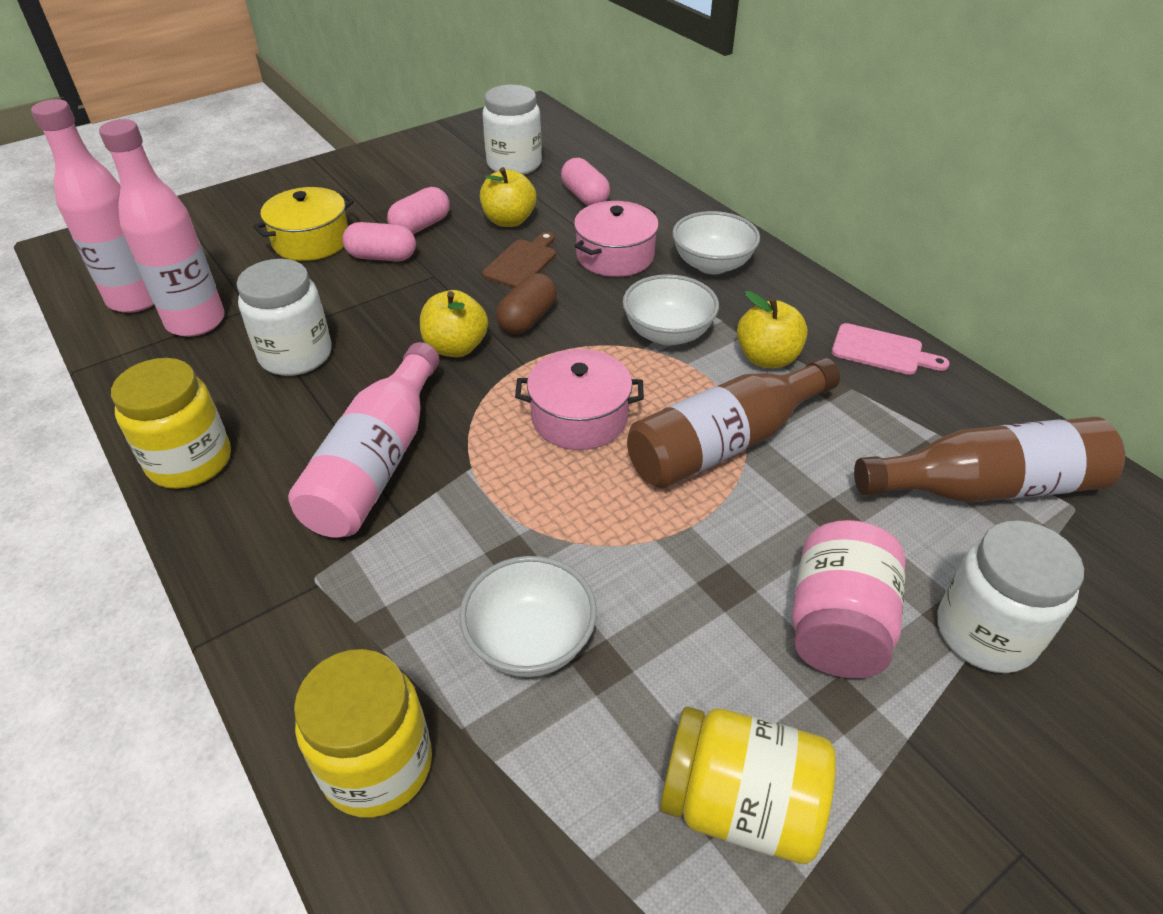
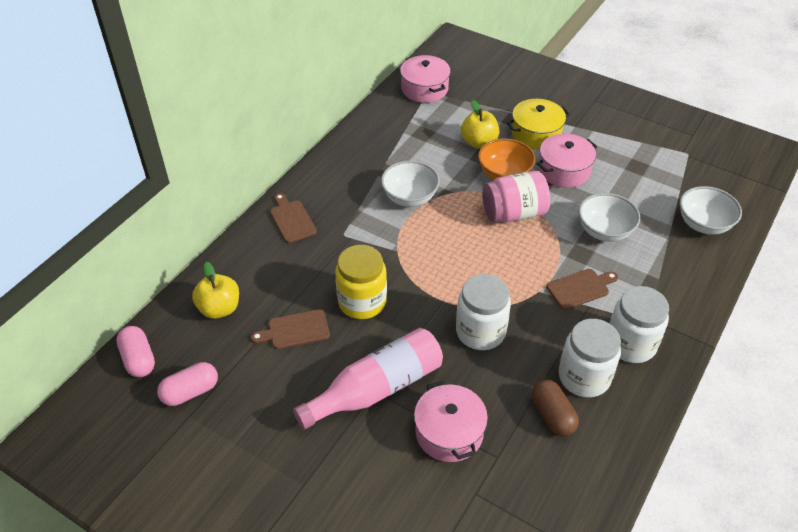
brown bottle: 2 -> 0
brown cutting board: 1 -> 3
orange bowl: 0 -> 1
pink bottle: 3 -> 1
pink capsule: 3 -> 2
pink cutting board: 1 -> 0
pink pot: 2 -> 3
yellow apple: 3 -> 2
yellow jar: 3 -> 1

